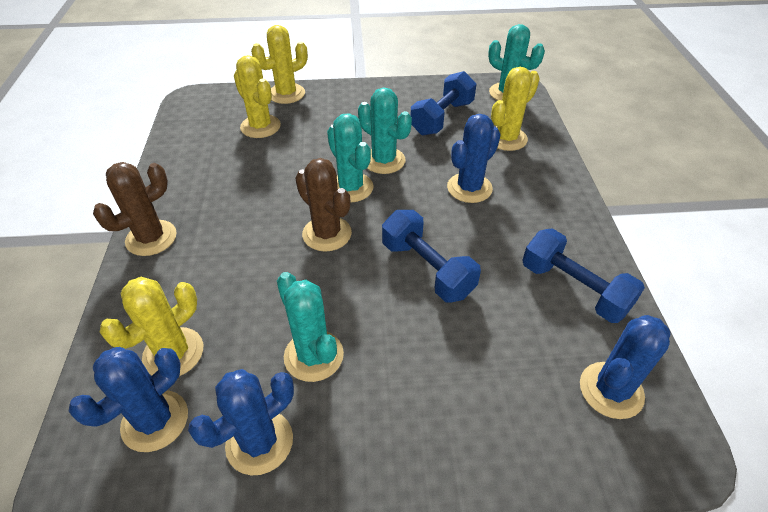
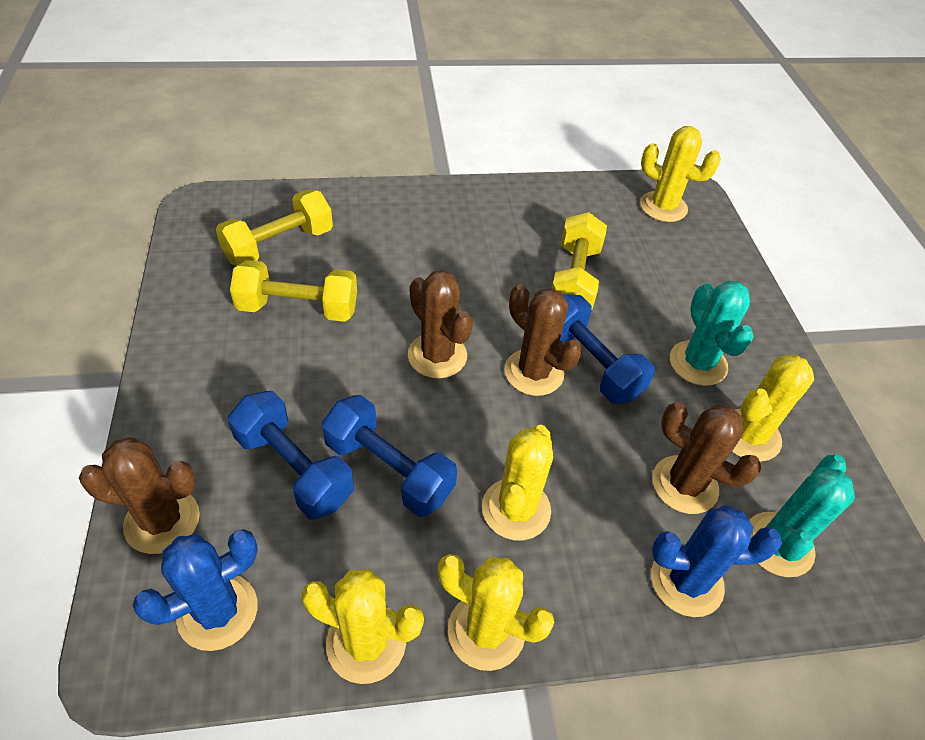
blue cactus: 4 -> 2
brown cactus: 2 -> 4
turquoise cactus: 4 -> 2
yellow cactus: 4 -> 5
yellow dumbbell: 0 -> 3

